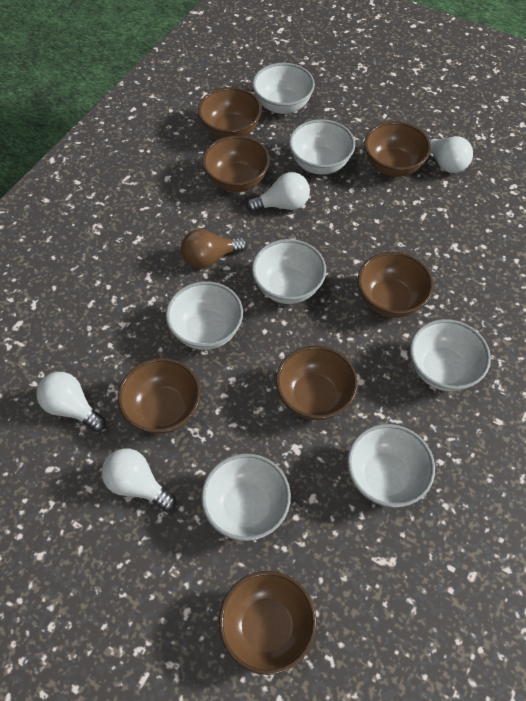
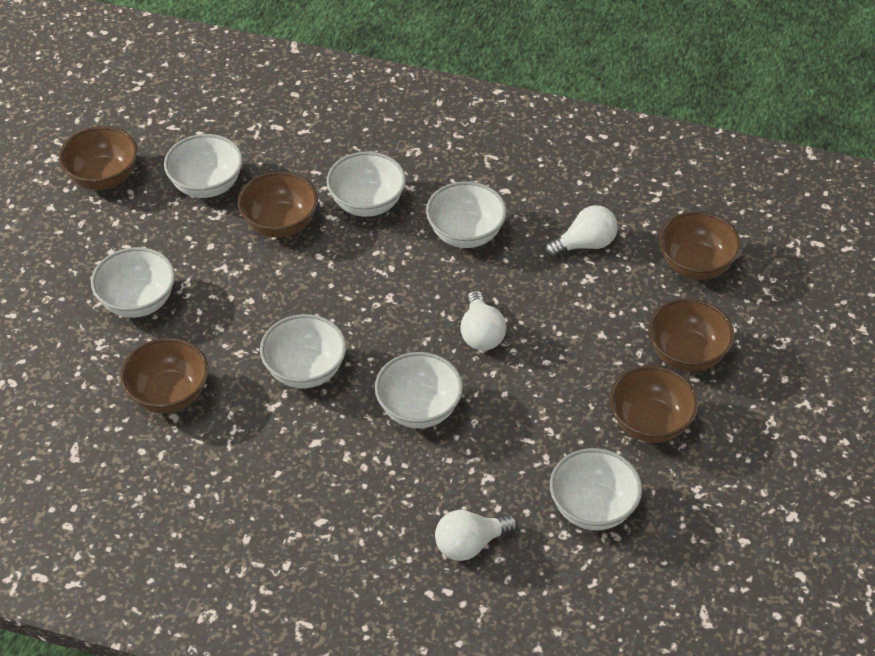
brown bowl: 7 -> 6
brown light bulb: 1 -> 0
white light bulb: 4 -> 3

